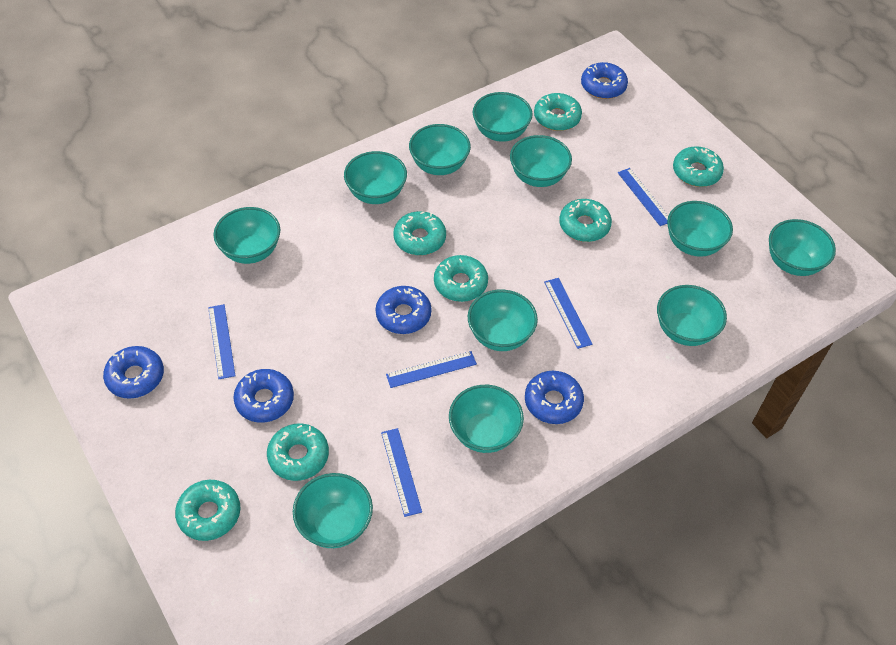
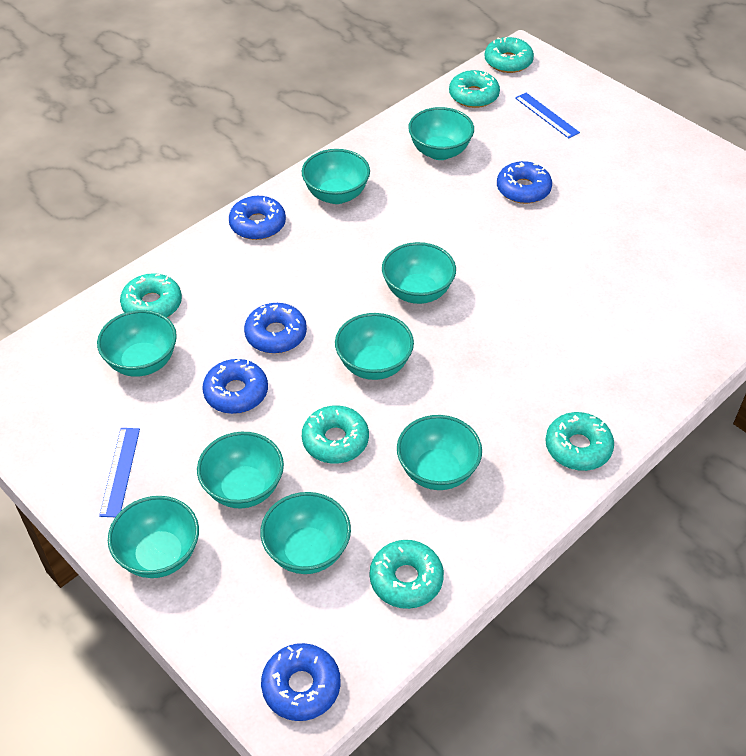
blue ruler: 5 -> 2
turquoise bowl: 11 -> 9
turquoise donut: 7 -> 6

